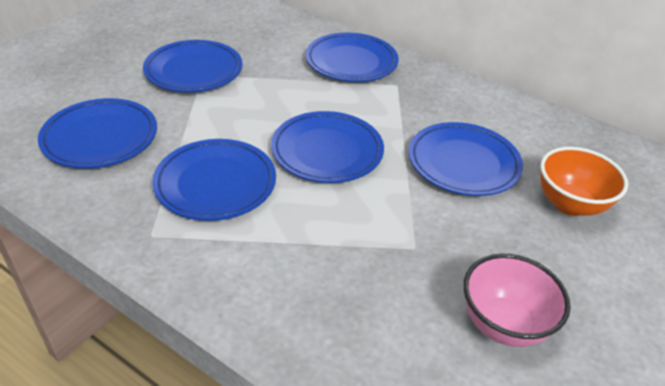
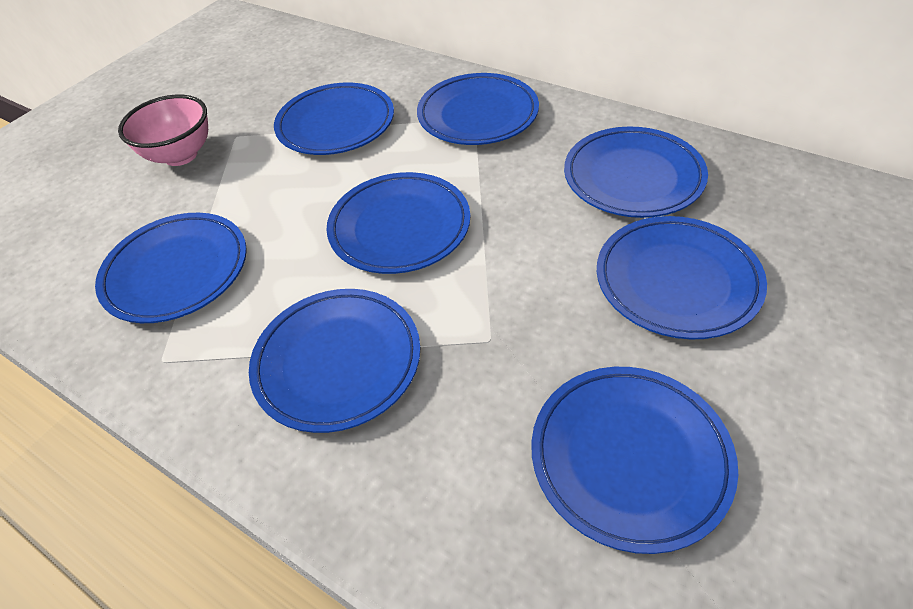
blue plate: 6 -> 8
orange bowl: 1 -> 0

